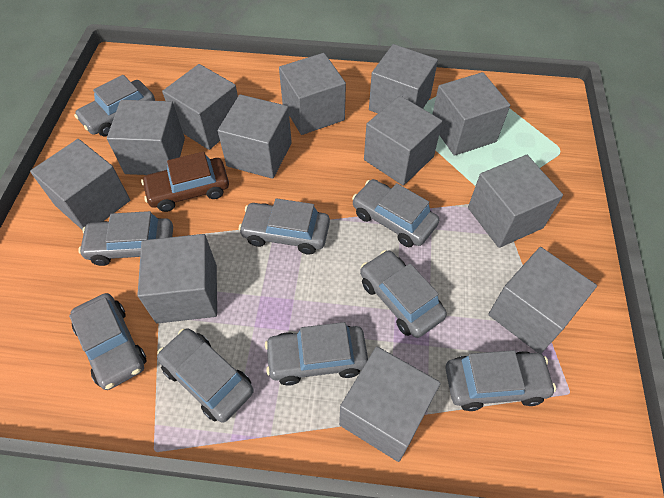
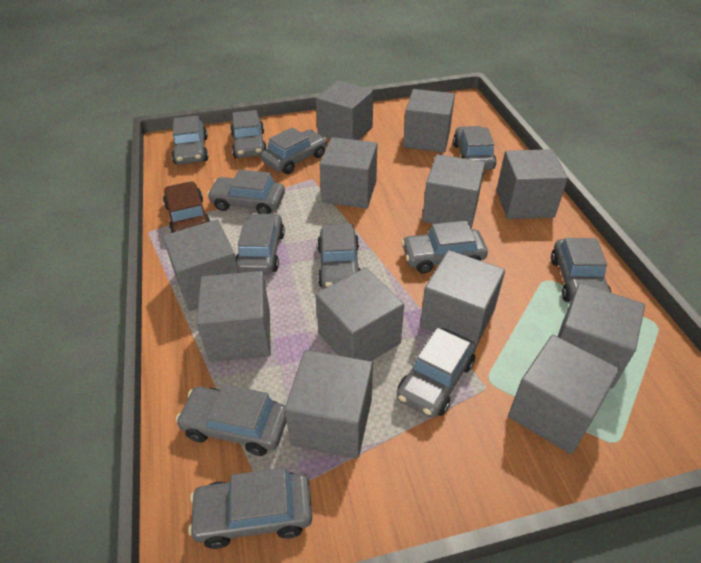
grey car: 9 -> 12

